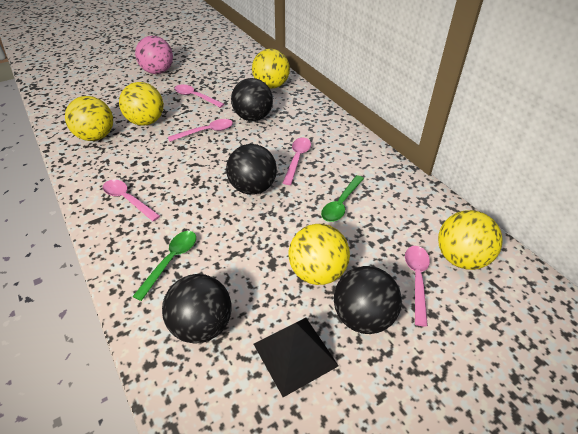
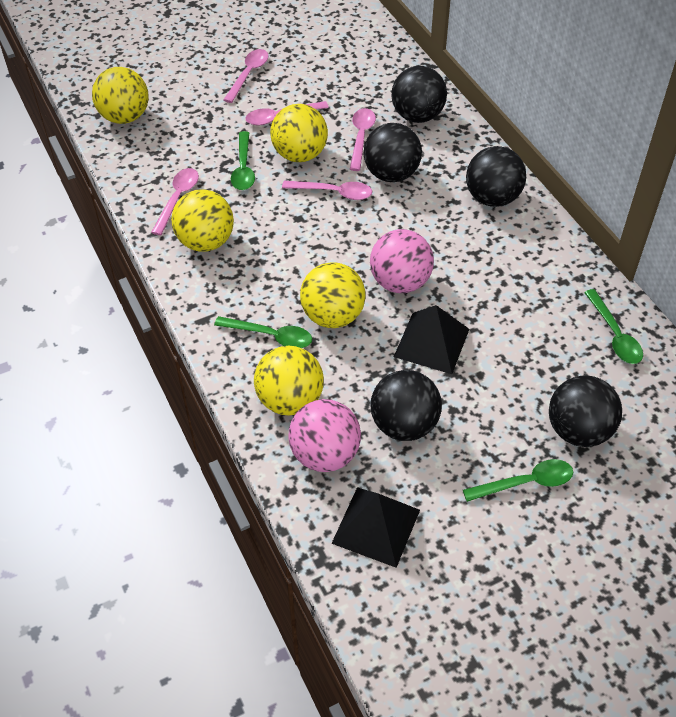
black ball: 4 -> 5
black pyramid: 1 -> 2
green spoon: 2 -> 4
pink ball: 1 -> 2

